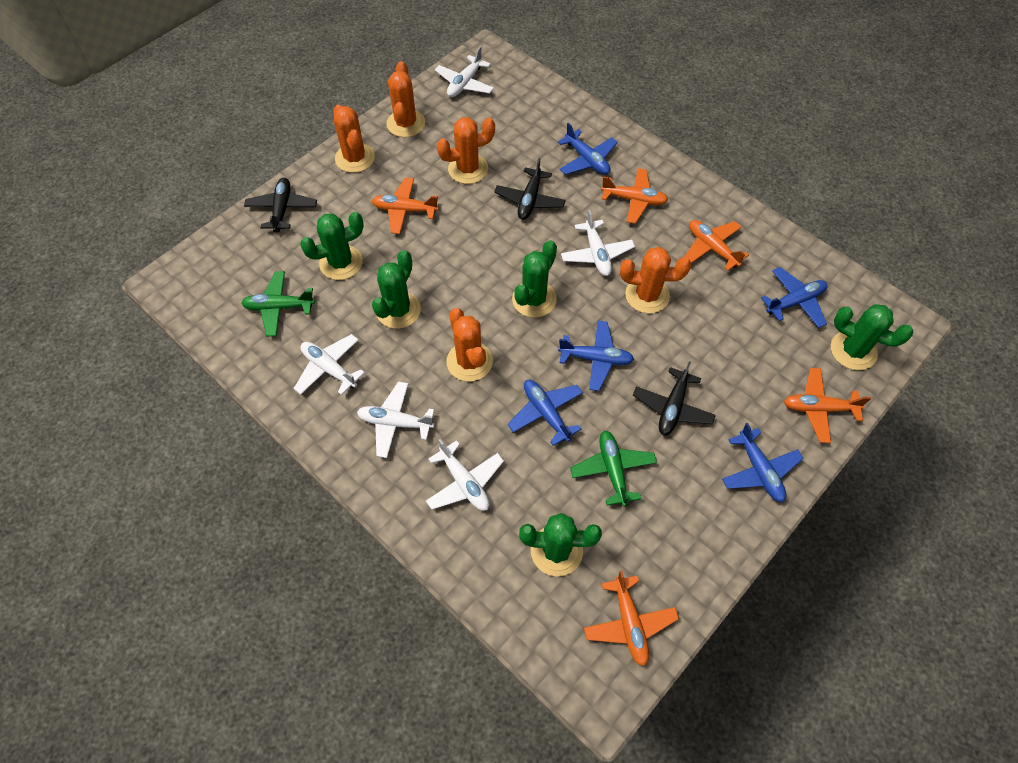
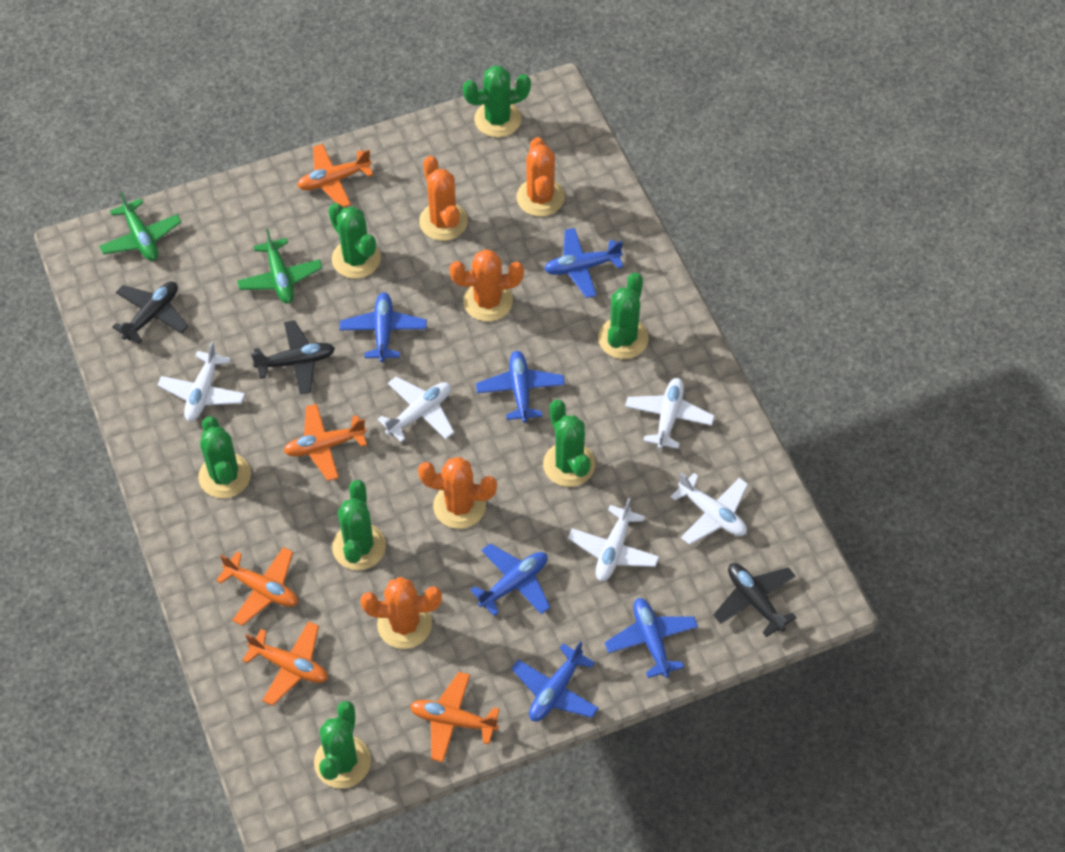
blue plane: 5 -> 6
green cactus: 5 -> 7

